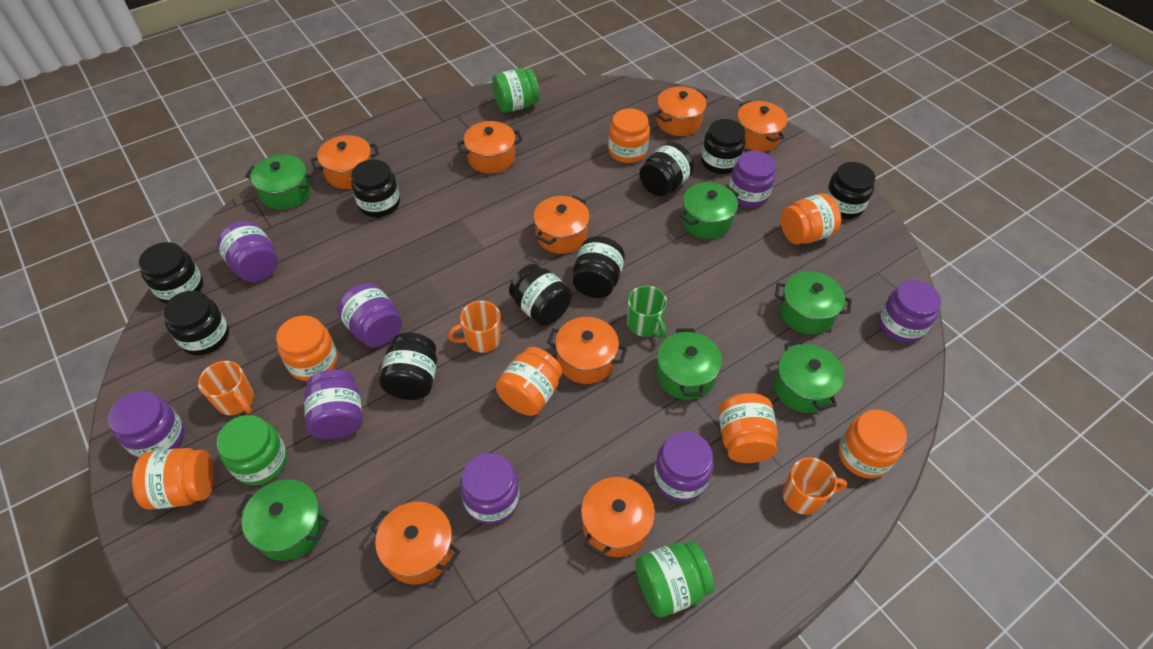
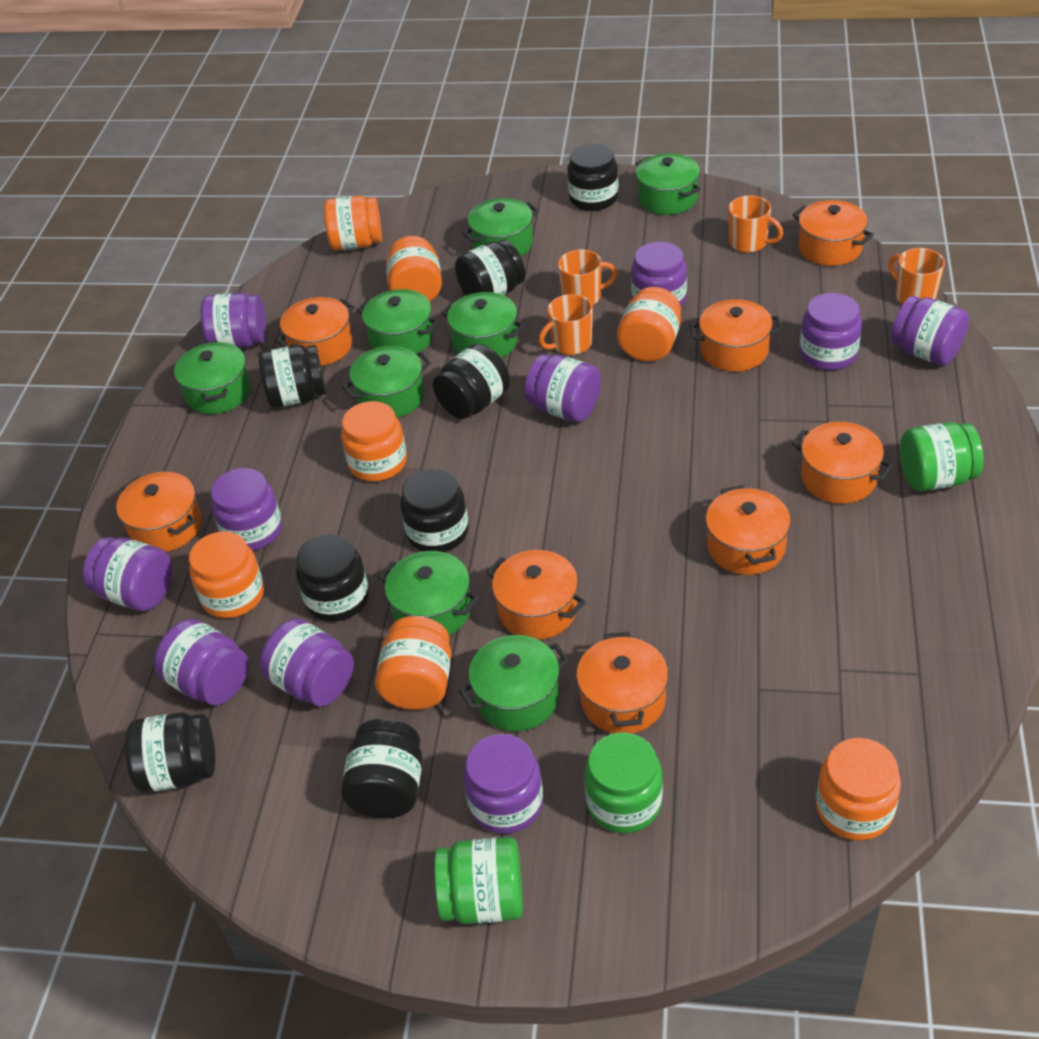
black jar: 9 -> 8
green mug: 1 -> 0
green pot: 6 -> 8
orange mug: 3 -> 4
purple jar: 8 -> 10

